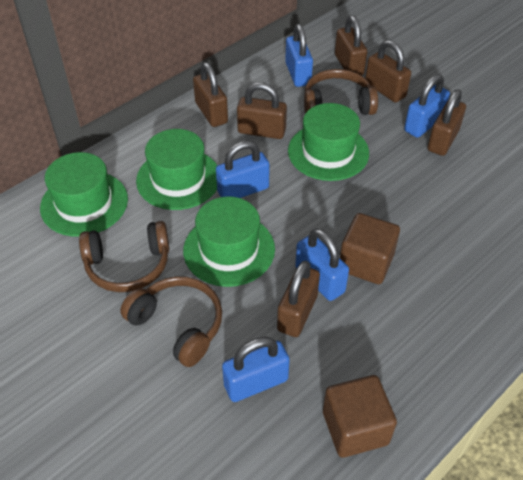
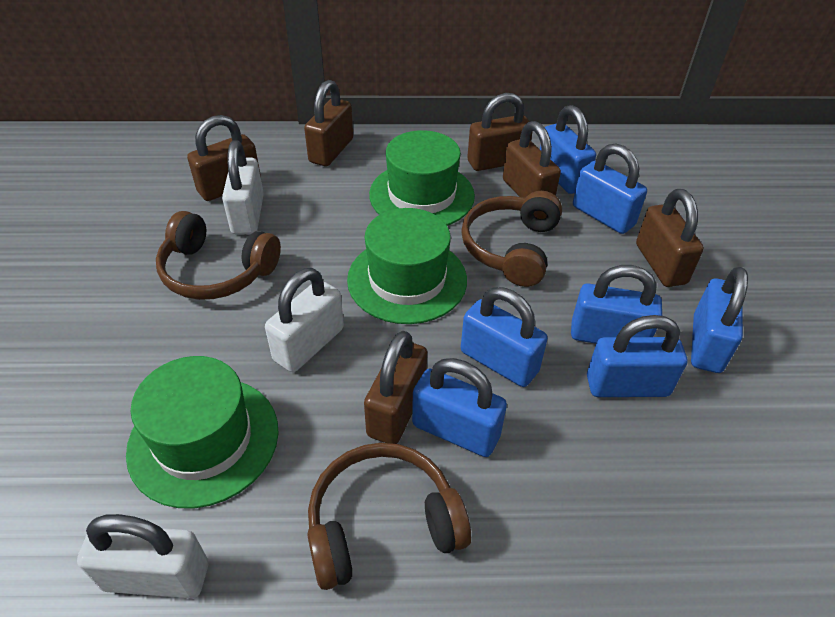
blue padlock: 5 -> 7
brown cube: 2 -> 0
green hat: 4 -> 3
white padlock: 0 -> 3

